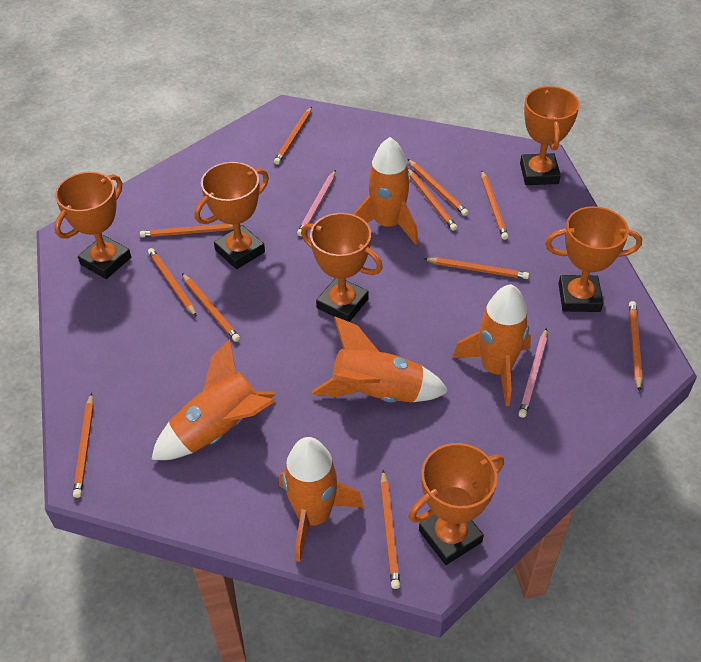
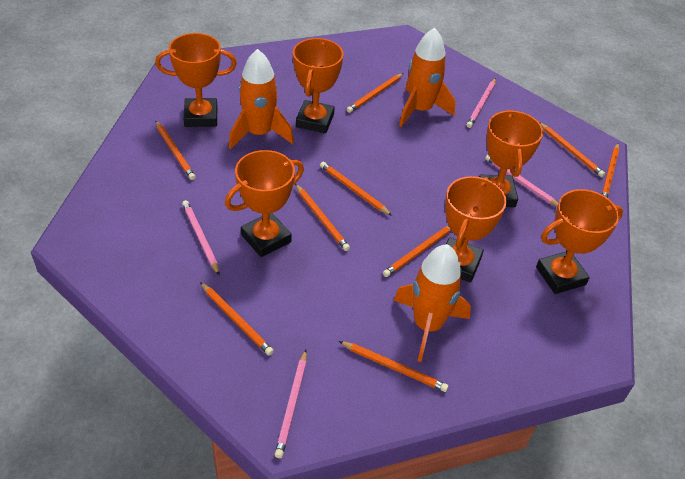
orange pencil: 11 -> 9
orange rocket: 5 -> 3
pink pencil: 2 -> 4

